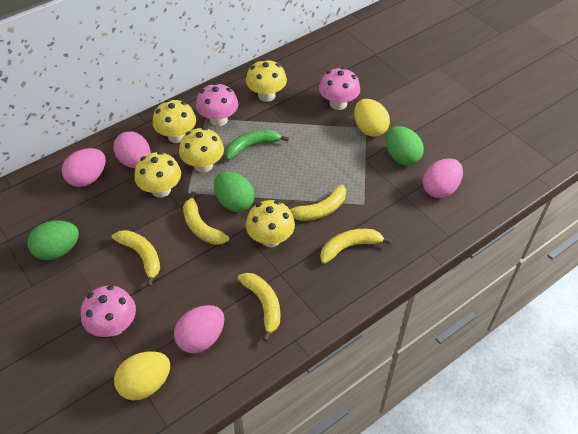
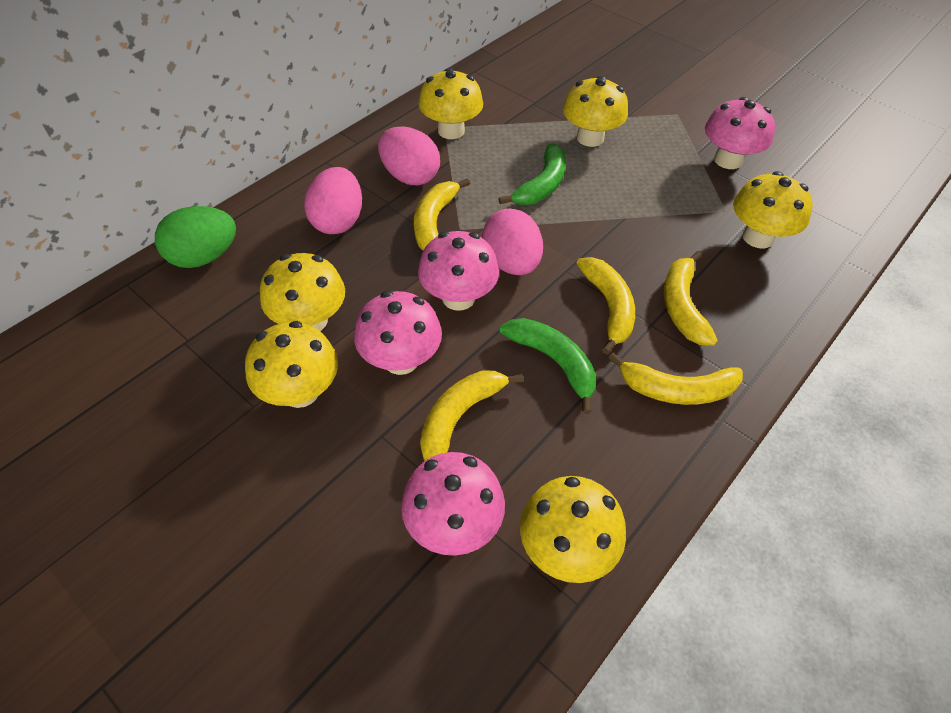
green banana: 1 -> 2
green egg: 3 -> 1
pink egg: 4 -> 3
pink mushroom: 3 -> 4
yellow egg: 2 -> 0
yellow mushroom: 5 -> 6

